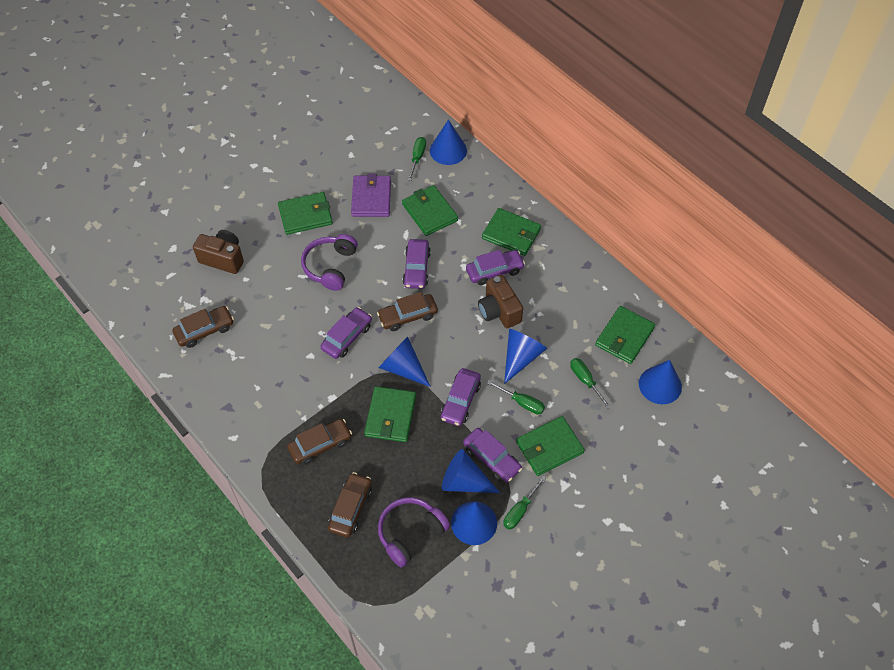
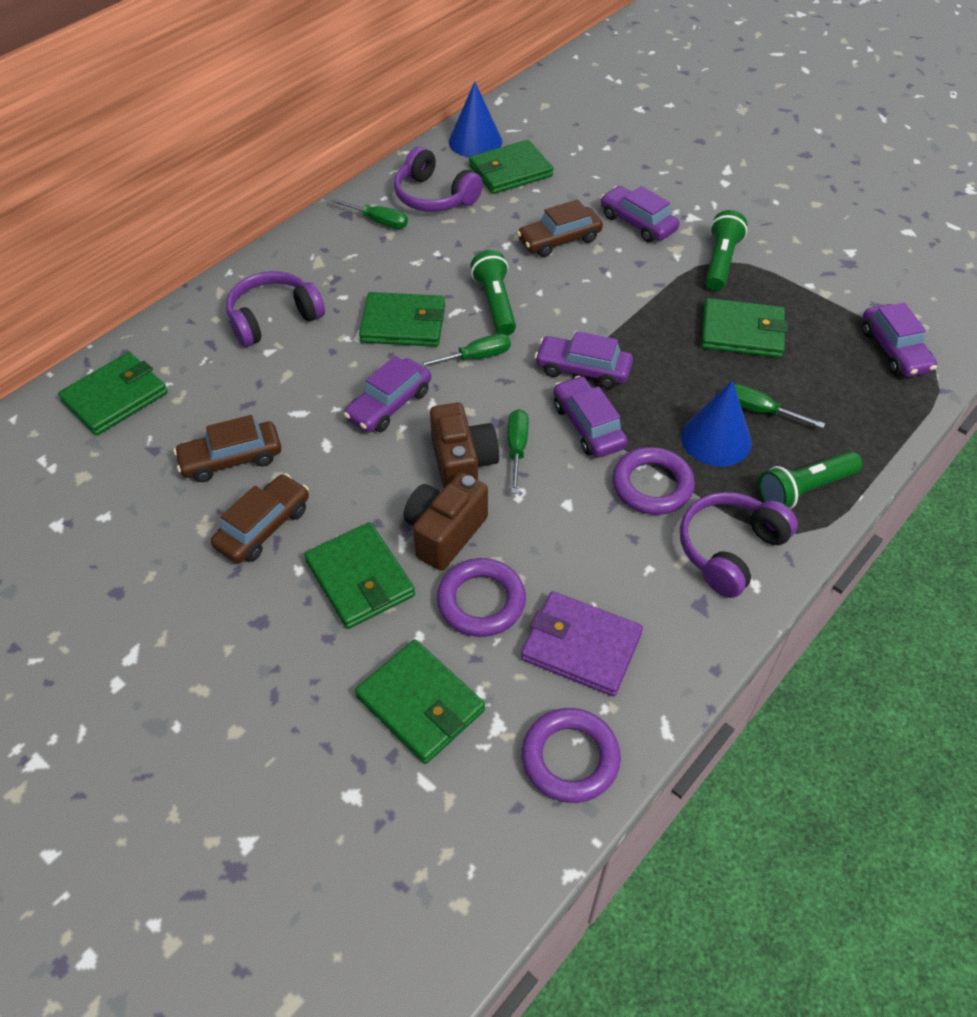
blue cone: 6 -> 2
brown car: 4 -> 3
green flashlight: 0 -> 3
purple headphones: 2 -> 3
purple ring: 0 -> 3

